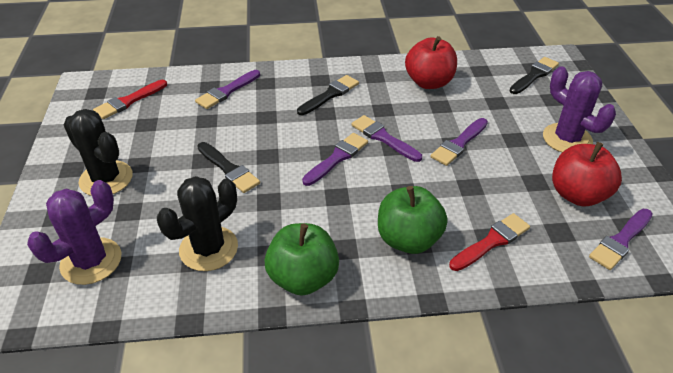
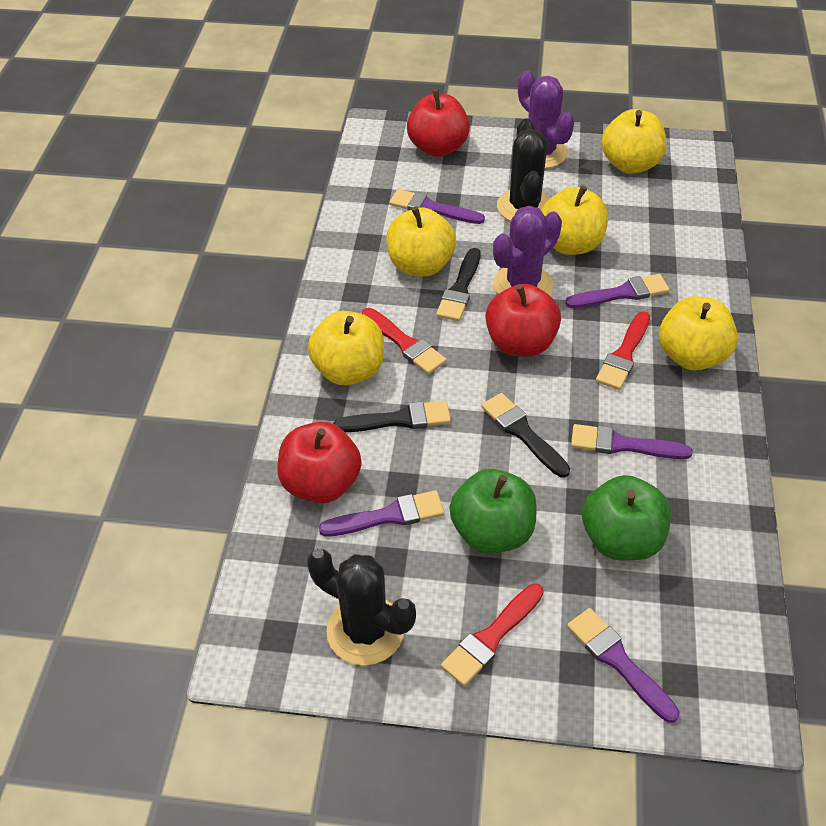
red apple: 2 -> 3
red brush: 2 -> 3
yellow apple: 0 -> 5

